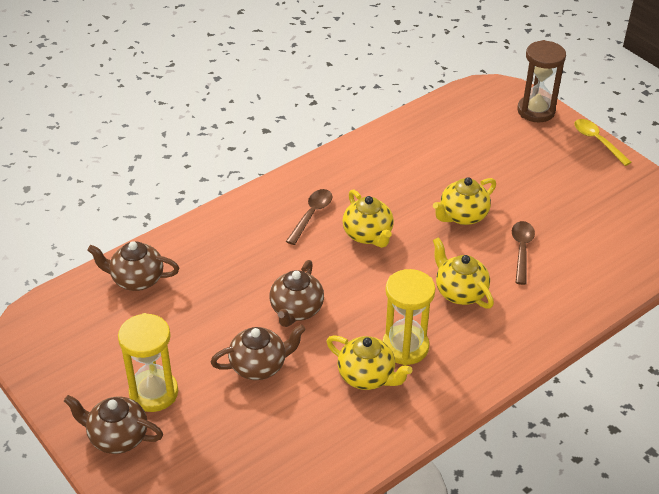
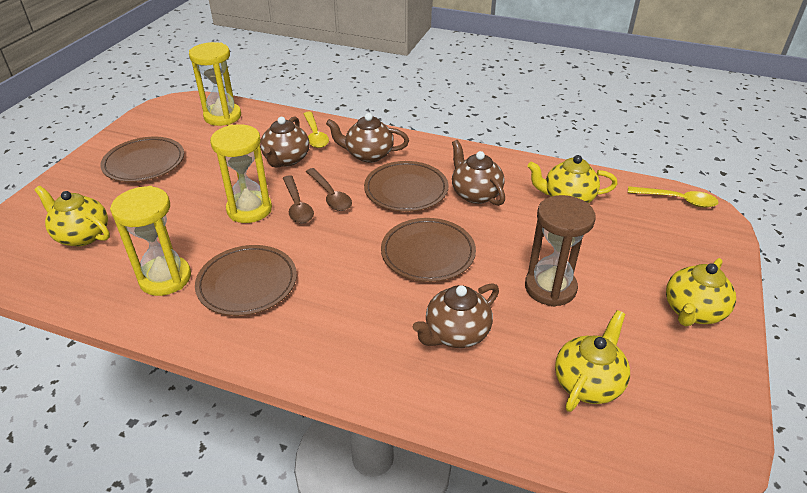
brown plate: 0 -> 4
yellow hourglass: 2 -> 3
yellow spoon: 1 -> 2

